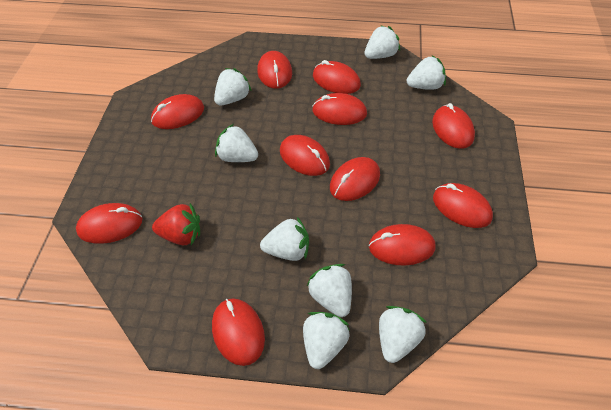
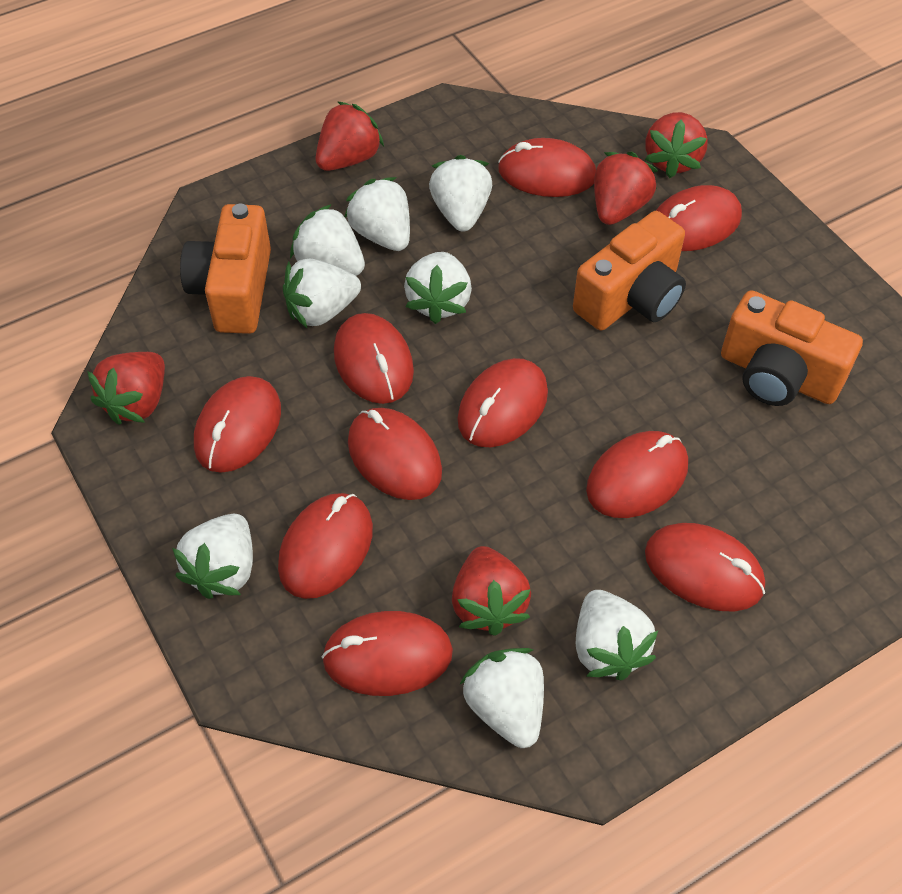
orange camera: 0 -> 3
red mouse: 11 -> 10
red strawberry: 1 -> 5

